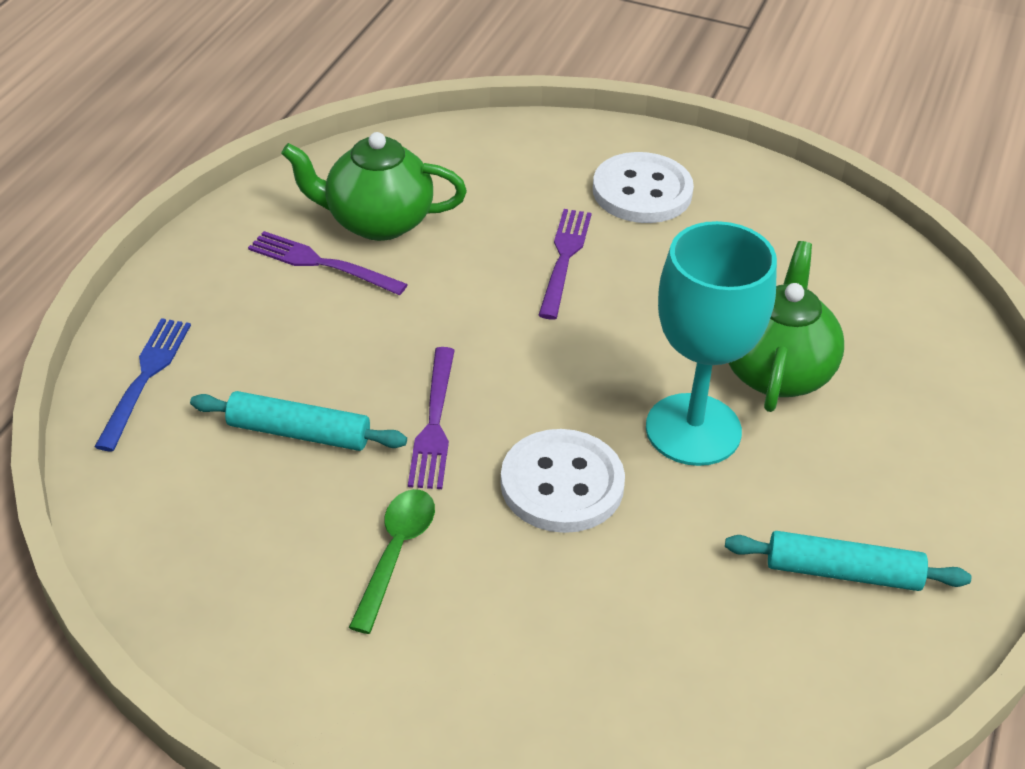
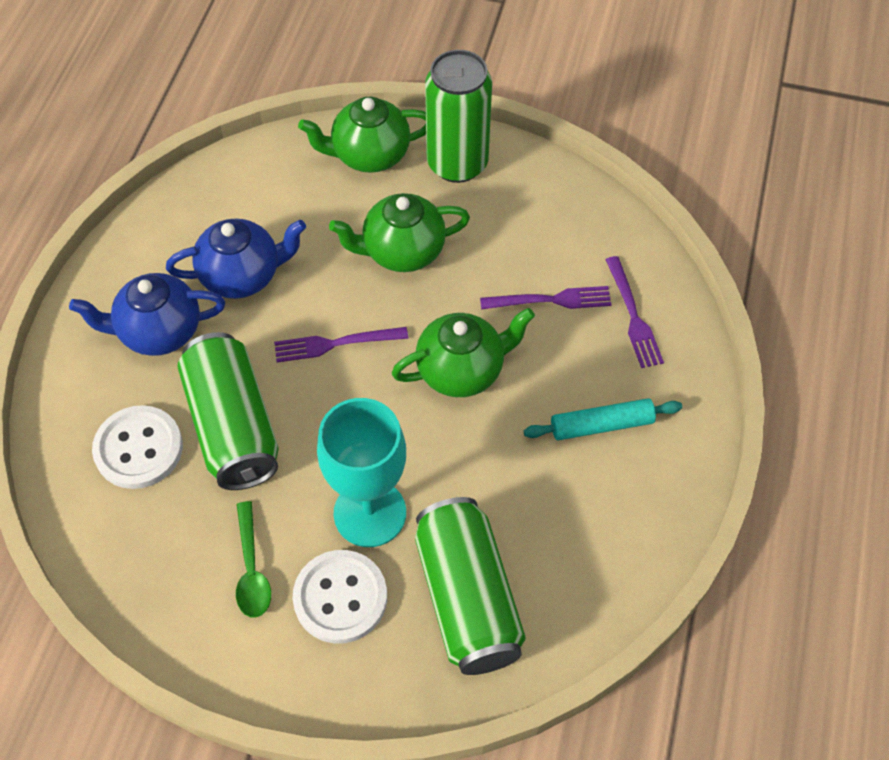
blue fork: 1 -> 0
blue teapot: 0 -> 2
green can: 0 -> 3
green teapot: 2 -> 3
turquoise rolling pin: 2 -> 1

